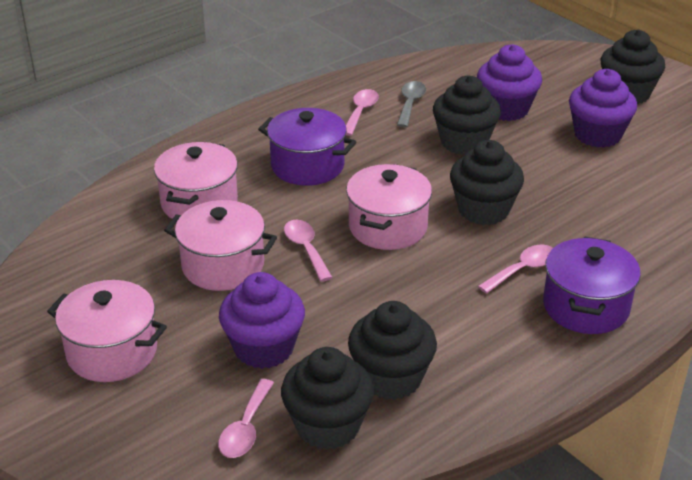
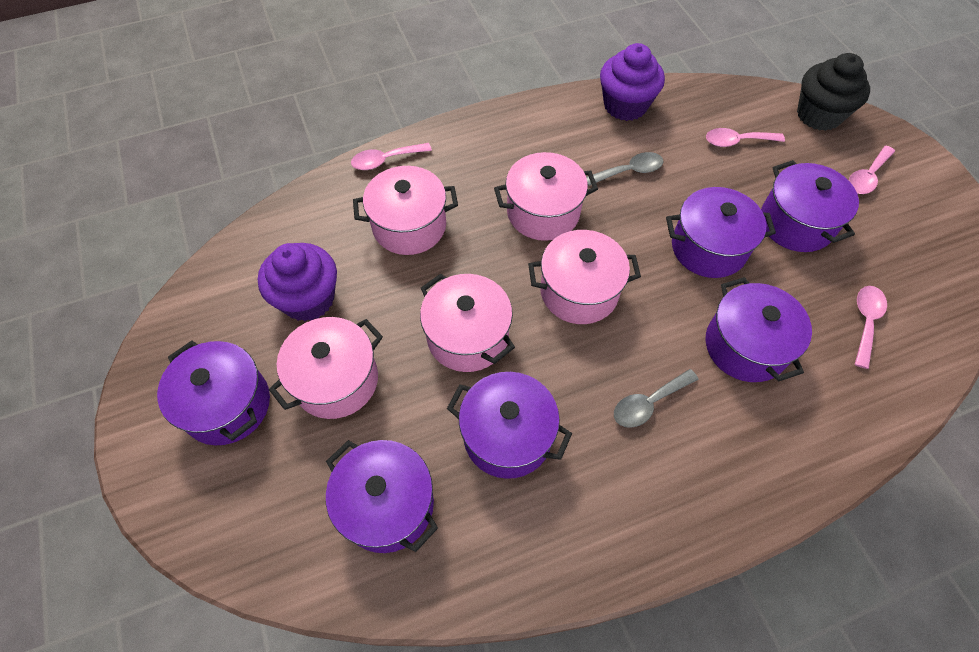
black cupcake: 5 -> 1
grey spoon: 1 -> 2
pink pot: 4 -> 5
purple cupcake: 3 -> 2
purple pot: 2 -> 6

